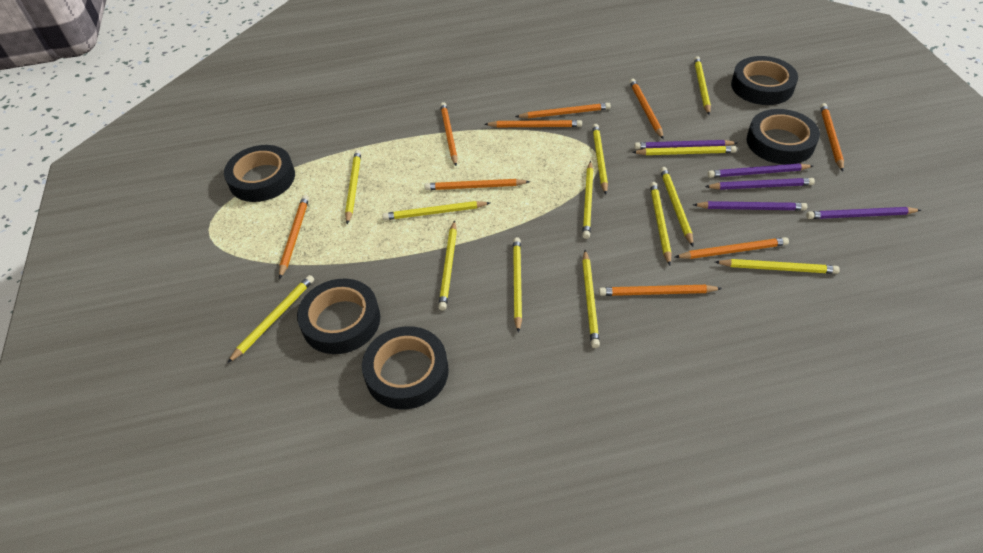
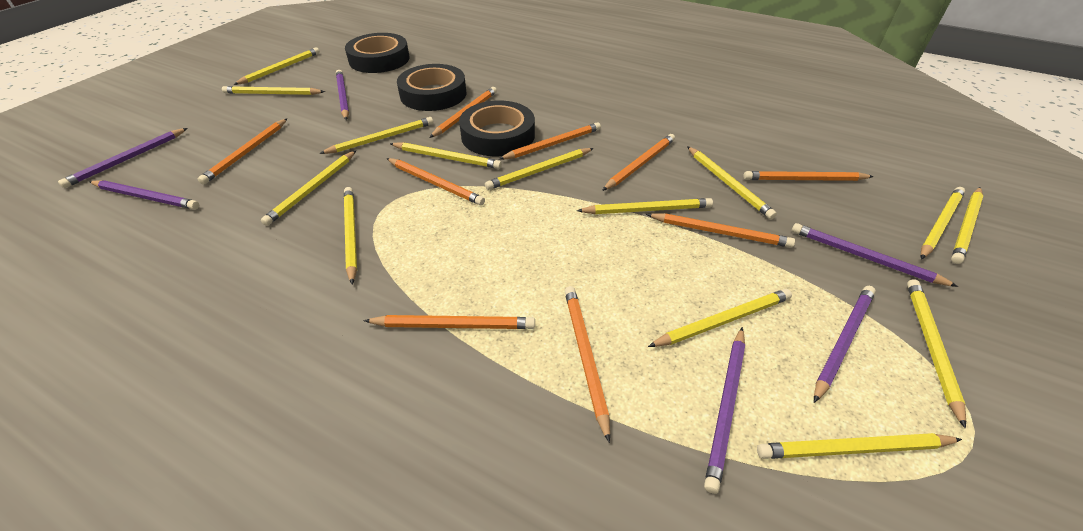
black tape: 5 -> 3
purple pencil: 5 -> 6
yellow pencil: 13 -> 14

